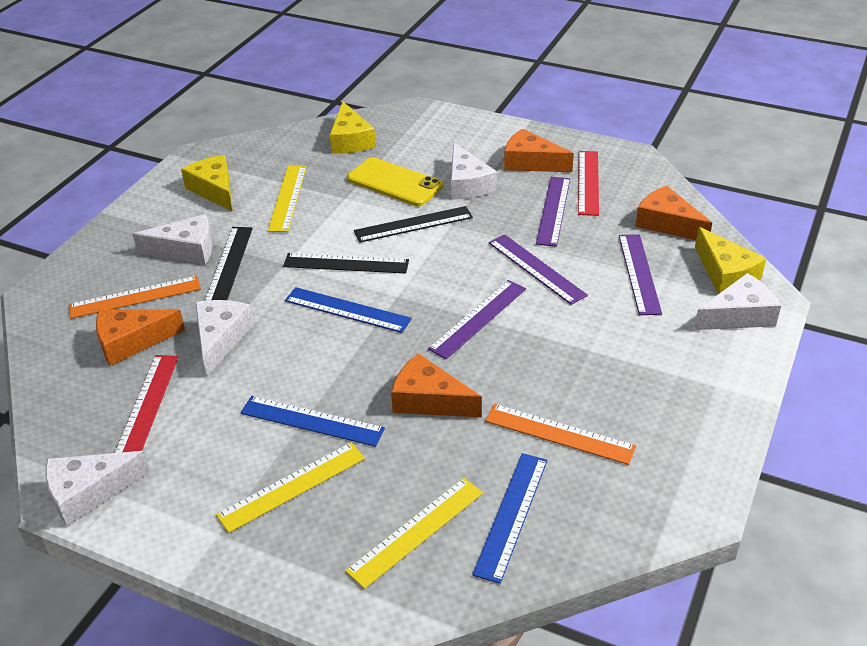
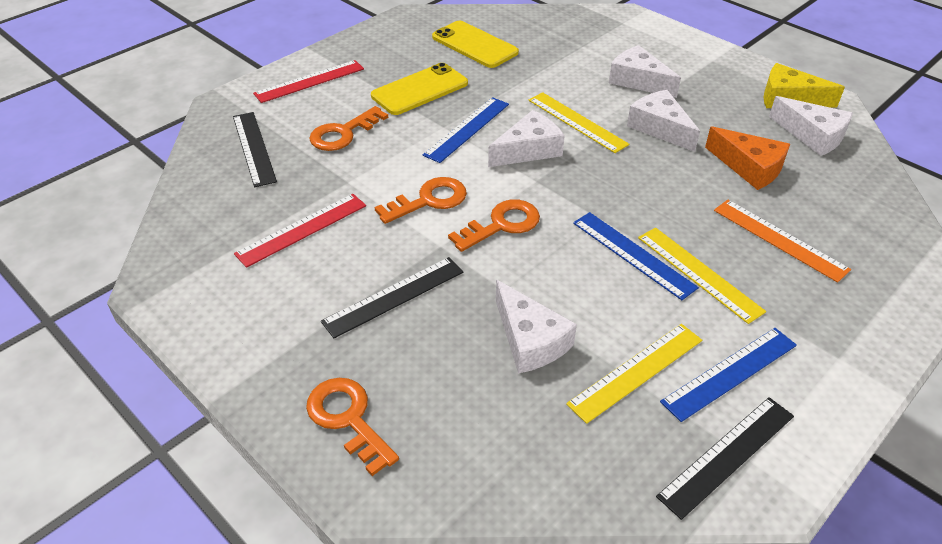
orange cheese: 4 -> 1
orange key: 0 -> 4
orange ruler: 2 -> 1
purple ruler: 4 -> 0
yellow cheese: 3 -> 1
yellow phone: 1 -> 2

